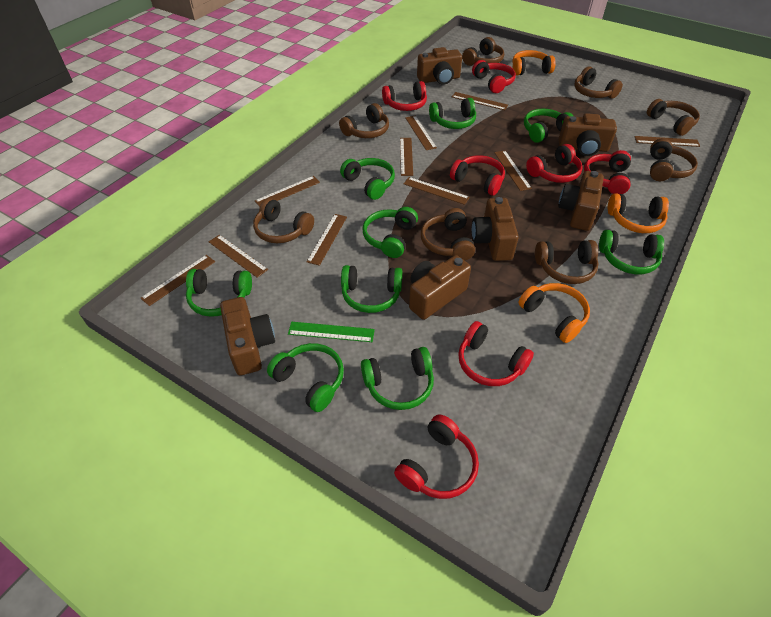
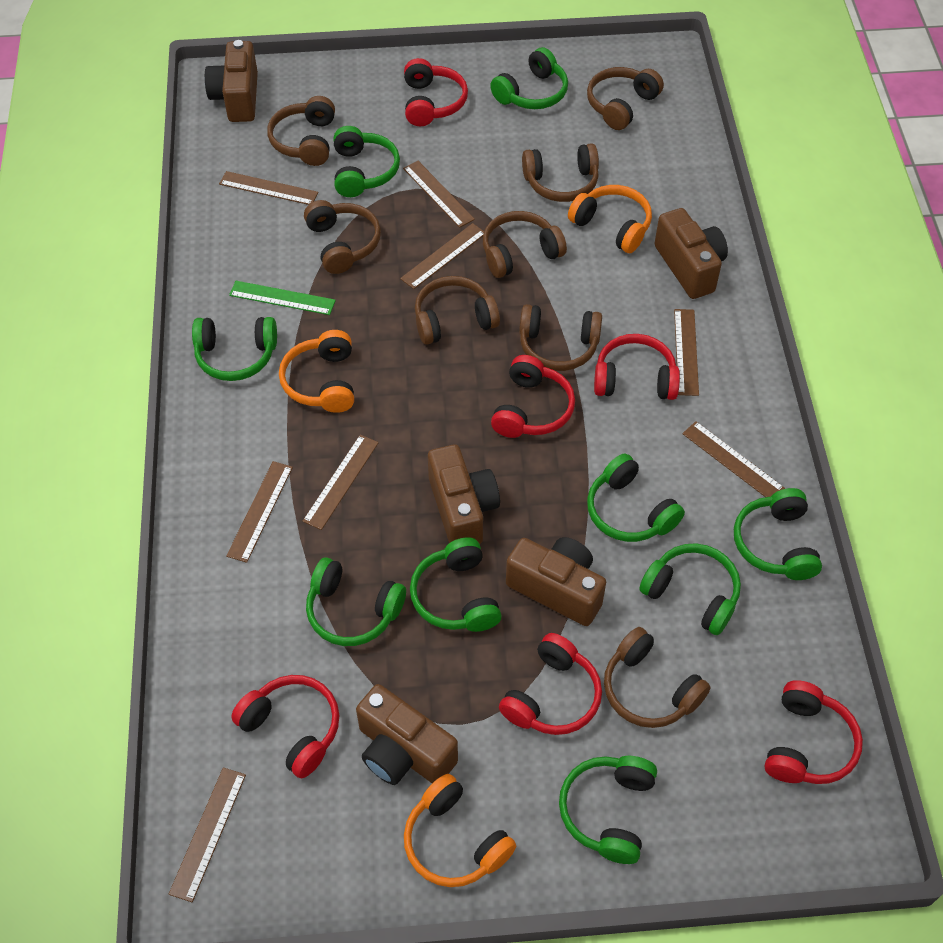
brown camera: 6 -> 5
brown ruler: 10 -> 8
red headphones: 7 -> 6

